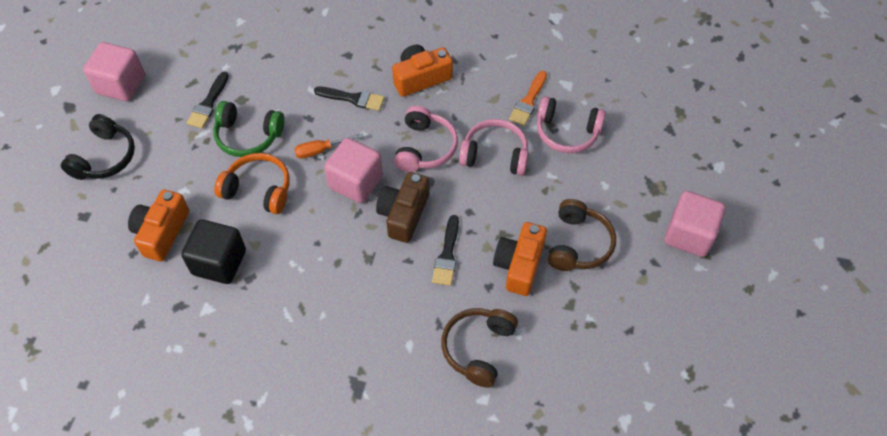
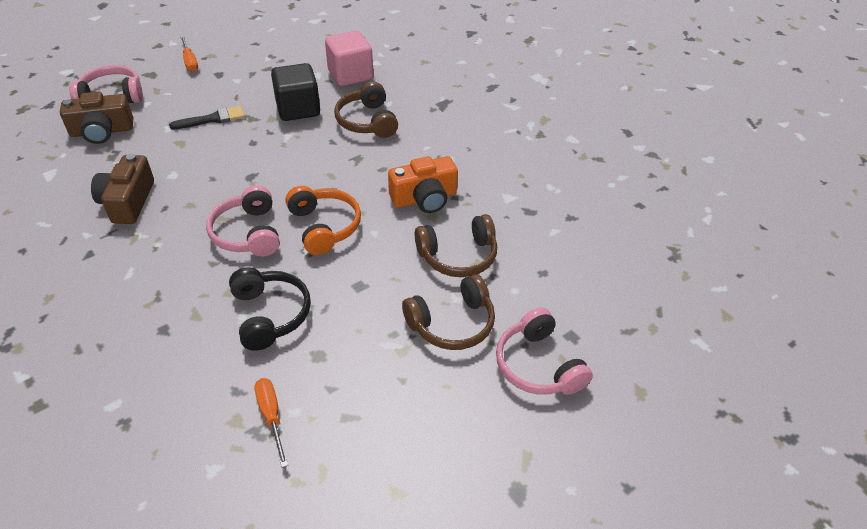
black brush: 3 -> 1
brown camera: 1 -> 2
brown headphones: 2 -> 3
green headphones: 1 -> 0
orange brush: 1 -> 0
orange camera: 3 -> 1
orange screwdriver: 1 -> 2
pink cube: 3 -> 1

